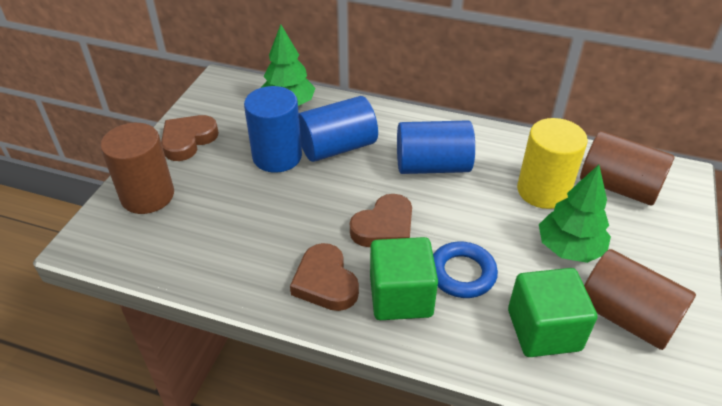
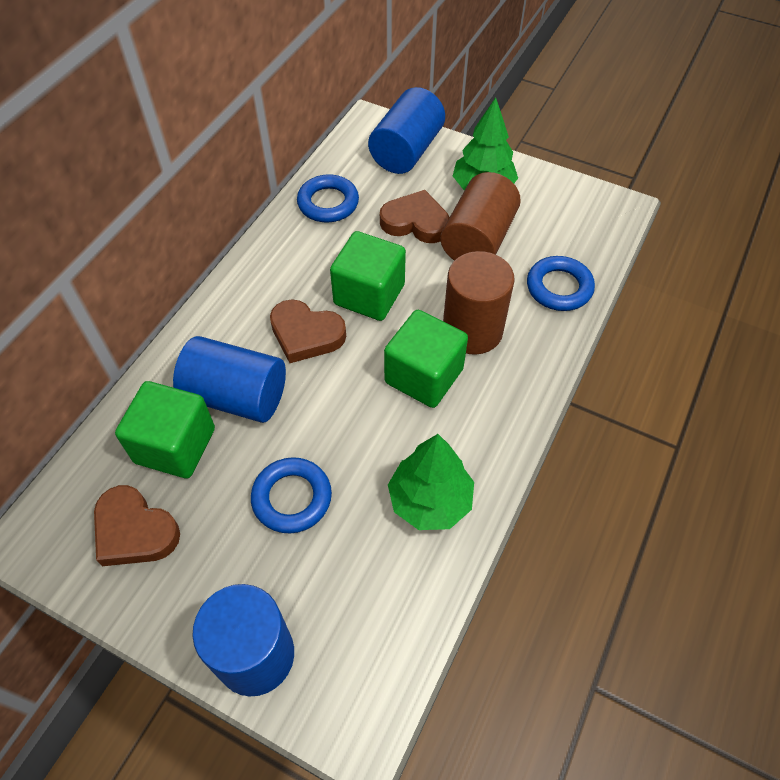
blue ring: 1 -> 3
brown cylinder: 3 -> 2
green cube: 2 -> 3
yellow cylinder: 1 -> 0

